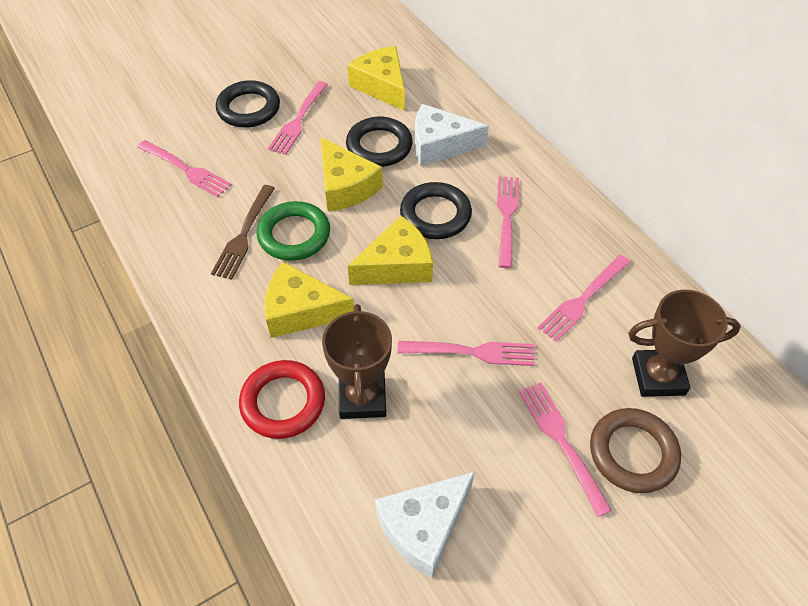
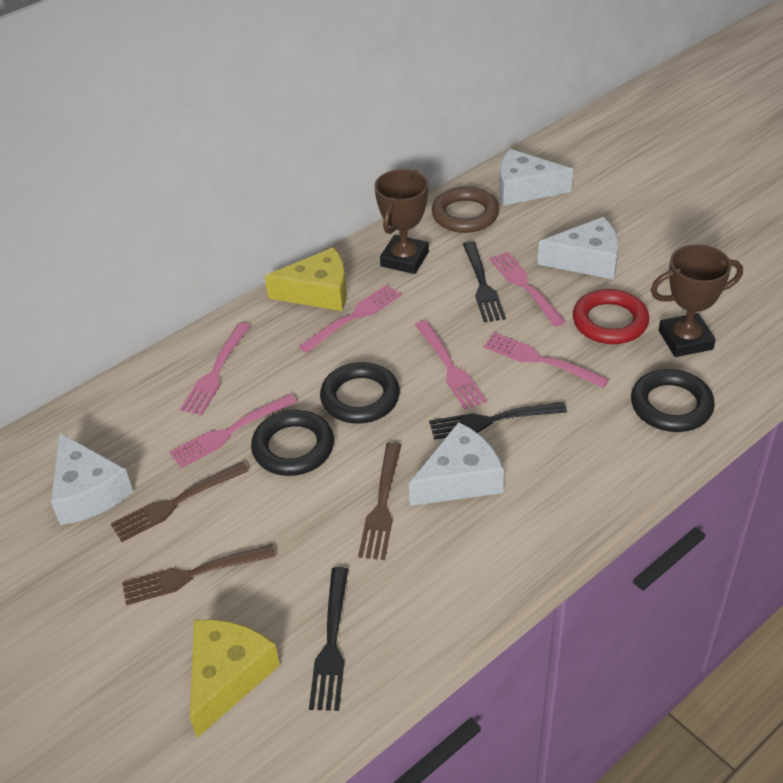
black fork: 0 -> 3
brown fork: 1 -> 3
green ring: 1 -> 0
white cheese: 2 -> 4
yellow cheese: 4 -> 2

